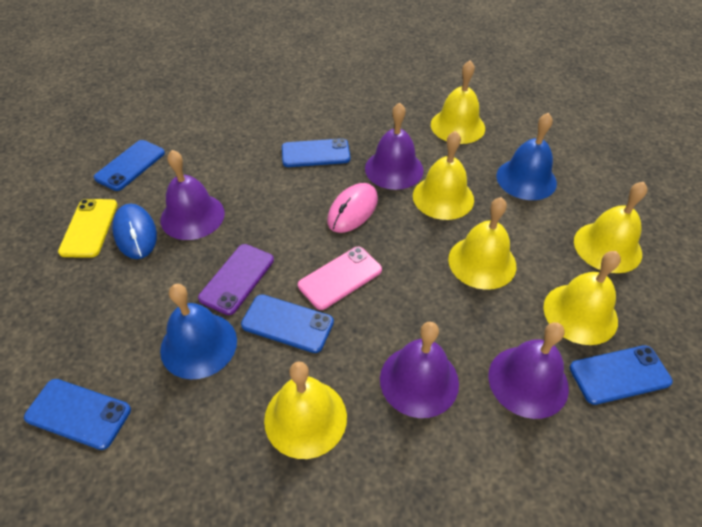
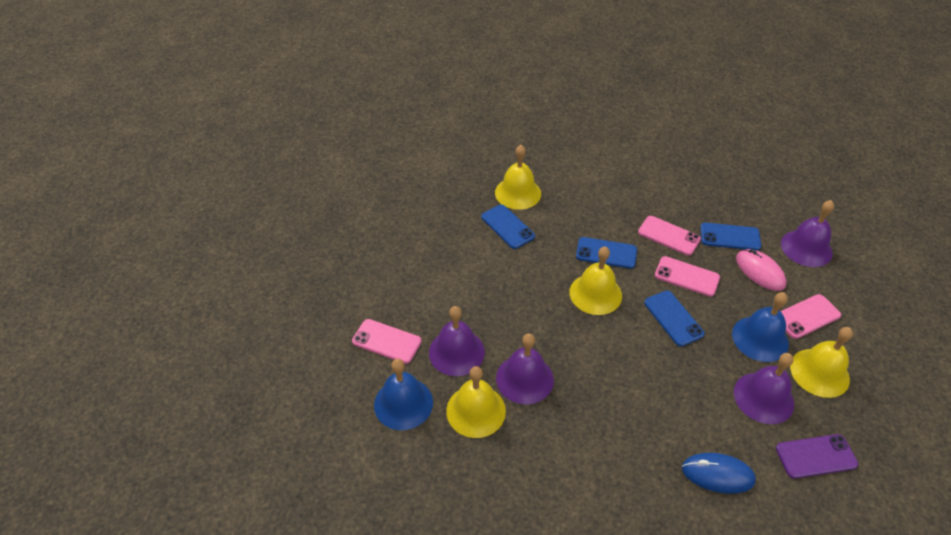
blue phone: 5 -> 4
pink phone: 1 -> 4
yellow bell: 6 -> 4
yellow phone: 1 -> 0

